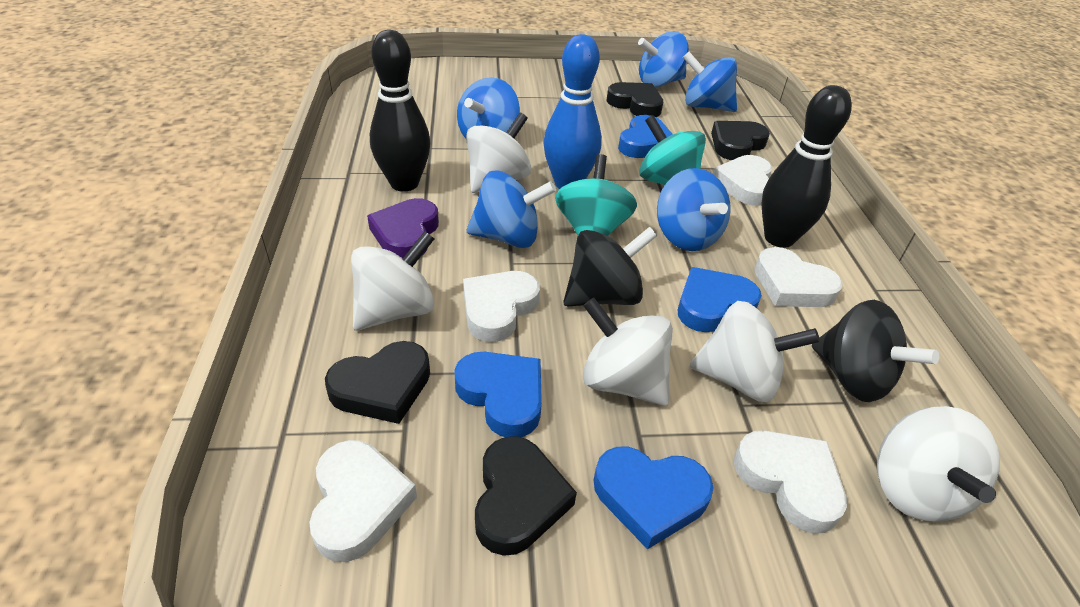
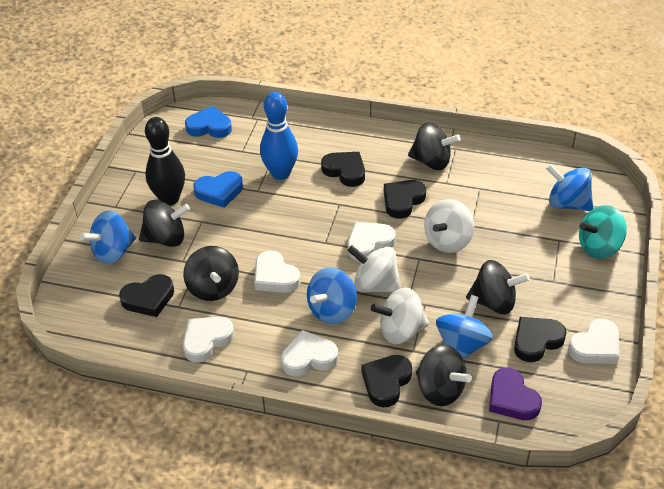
black bowling pin: 2 -> 1
black heart: 4 -> 5
black spinning top: 2 -> 5
blue heart: 4 -> 2
blue spinning top: 5 -> 4
turquoise spinning top: 2 -> 1
white spinning top: 5 -> 3

